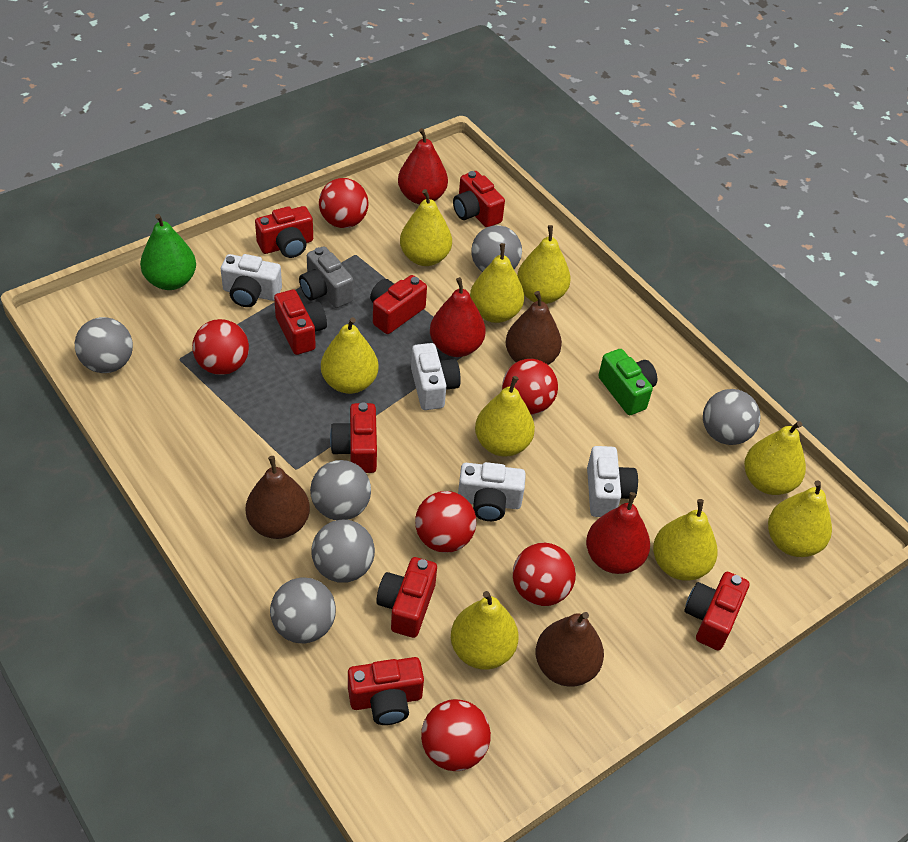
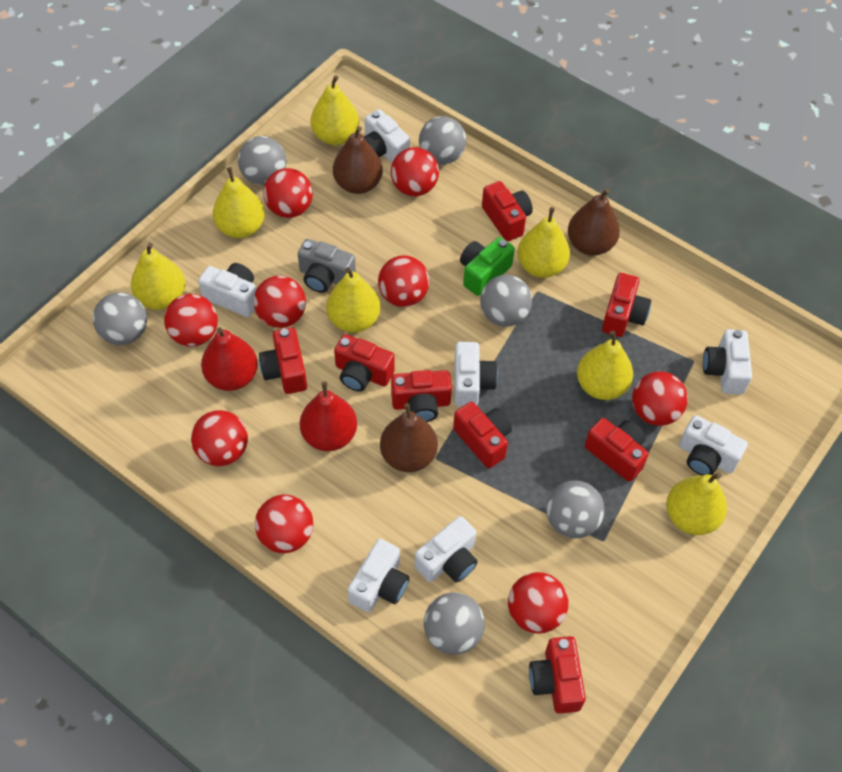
green pear: 1 -> 0
red ball: 6 -> 9
red pear: 3 -> 2
white camera: 4 -> 7
yellow pear: 9 -> 7

